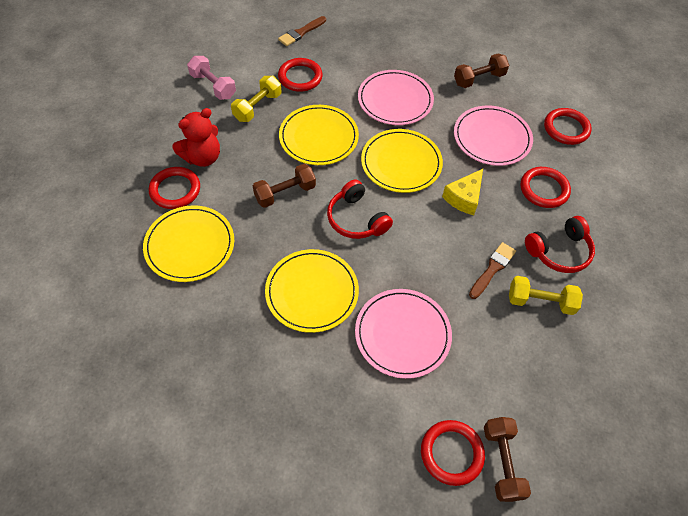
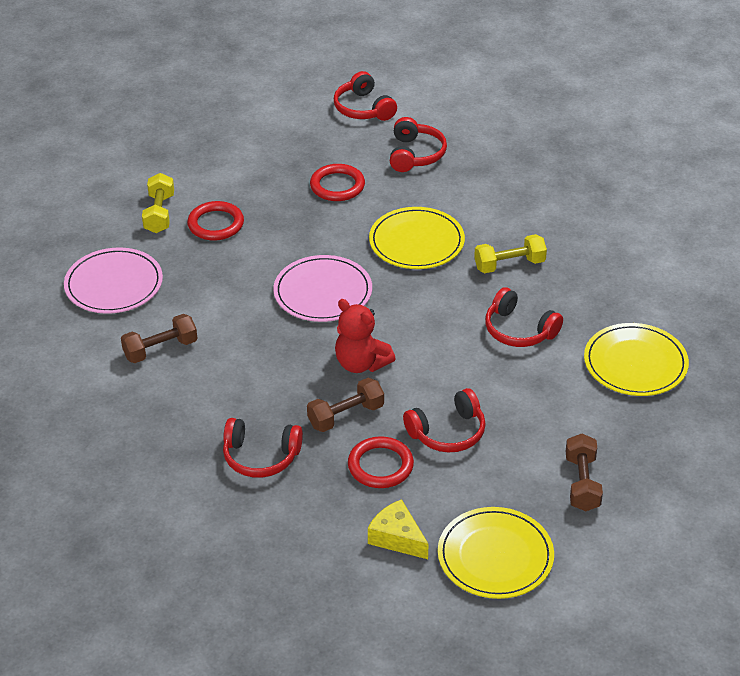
brown brush: 2 -> 0
pink dumbbell: 1 -> 0
pink plate: 3 -> 2
red headphones: 2 -> 5
red ring: 5 -> 3
yellow plate: 4 -> 3

